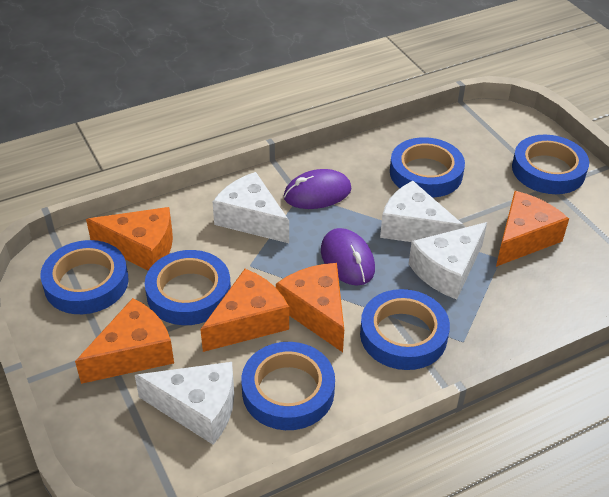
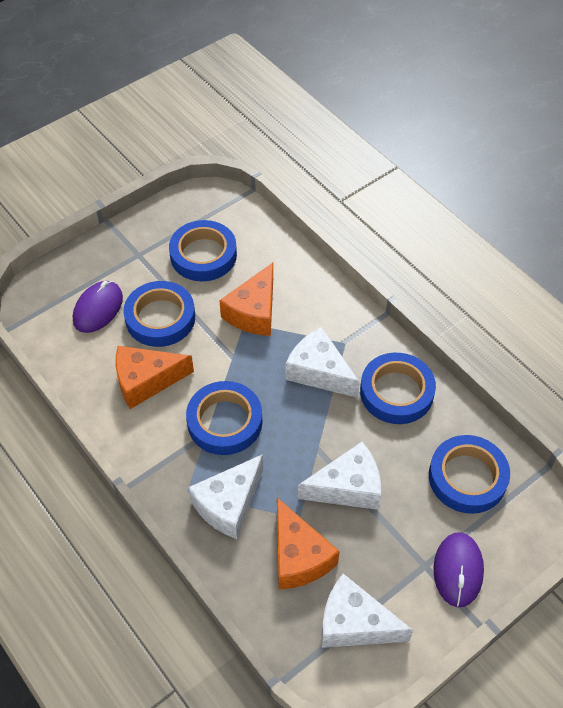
blue tape: 6 -> 5
orange cheese: 5 -> 3

